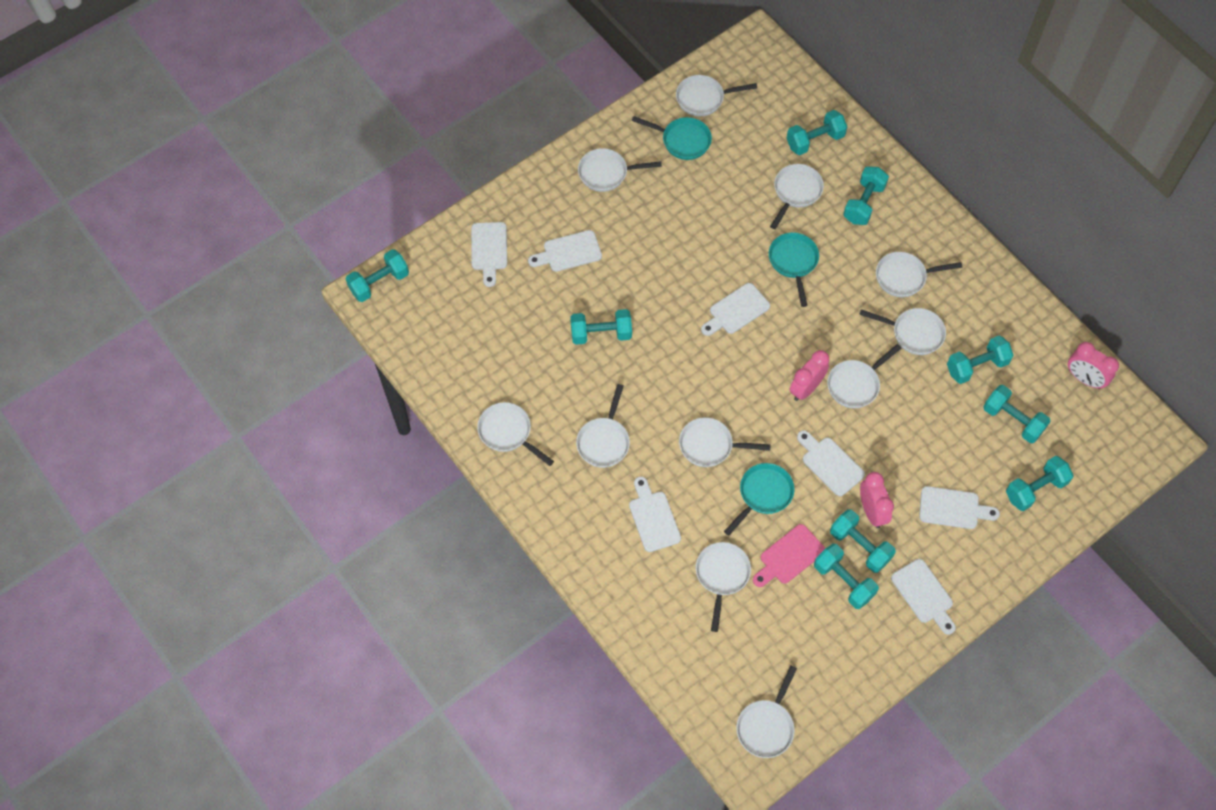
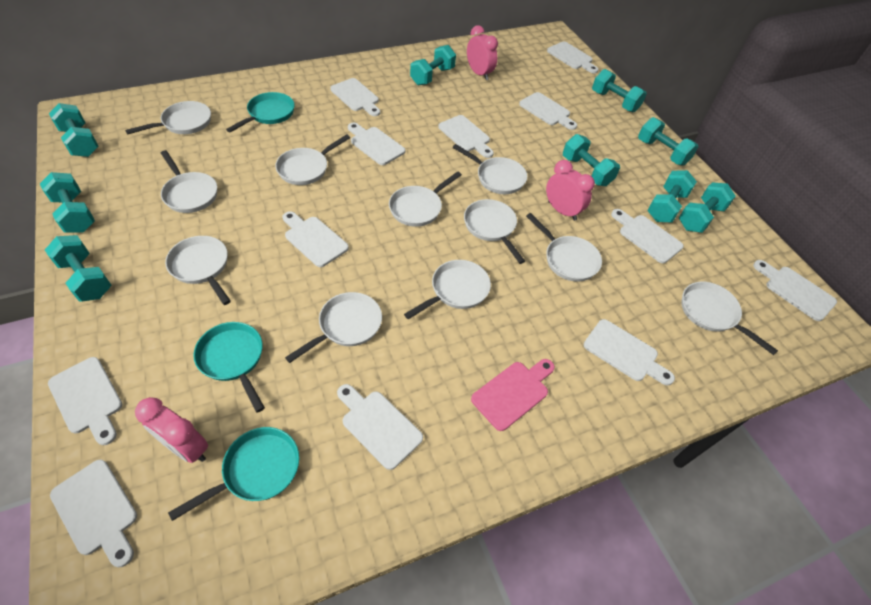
white cutting board: 7 -> 12

